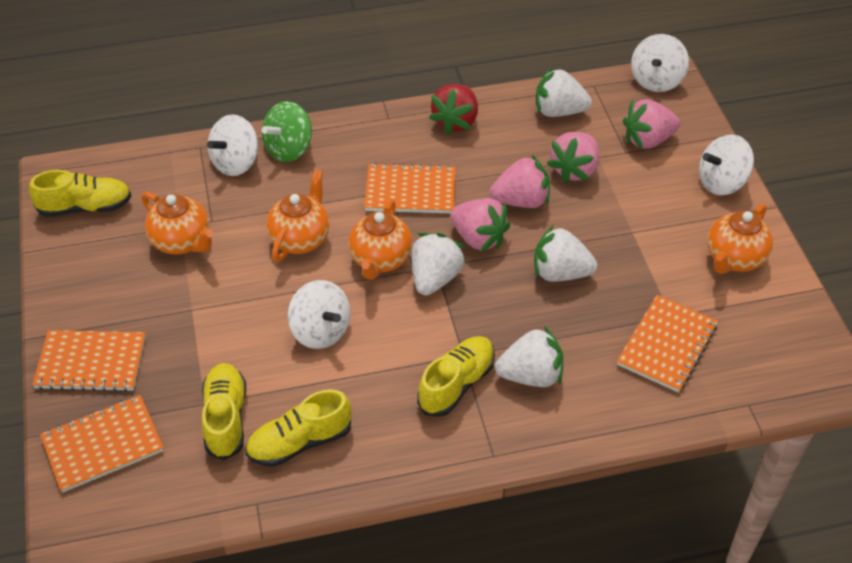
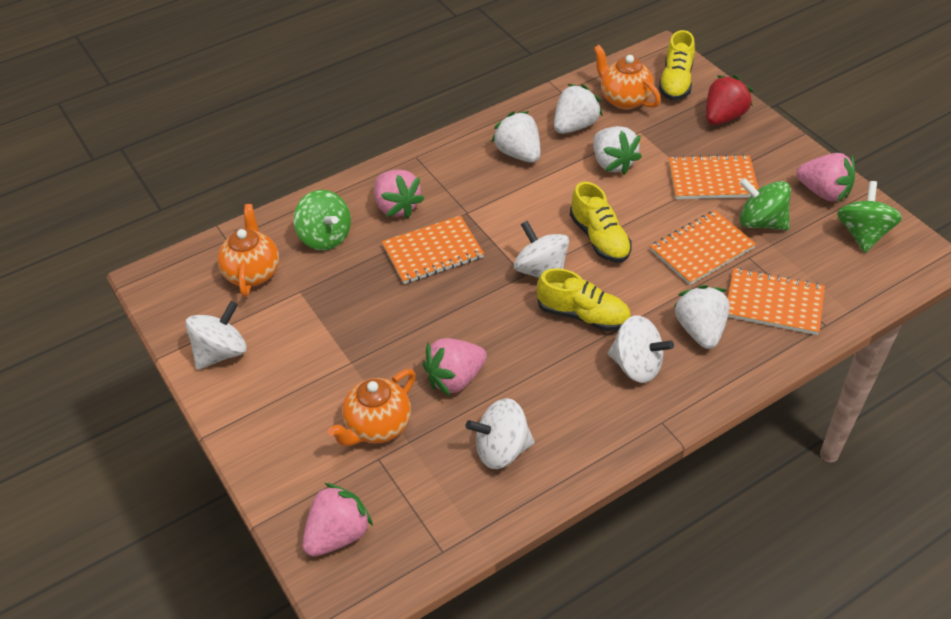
green spinning top: 1 -> 3
orange teapot: 4 -> 3
yellow shoe: 4 -> 3

